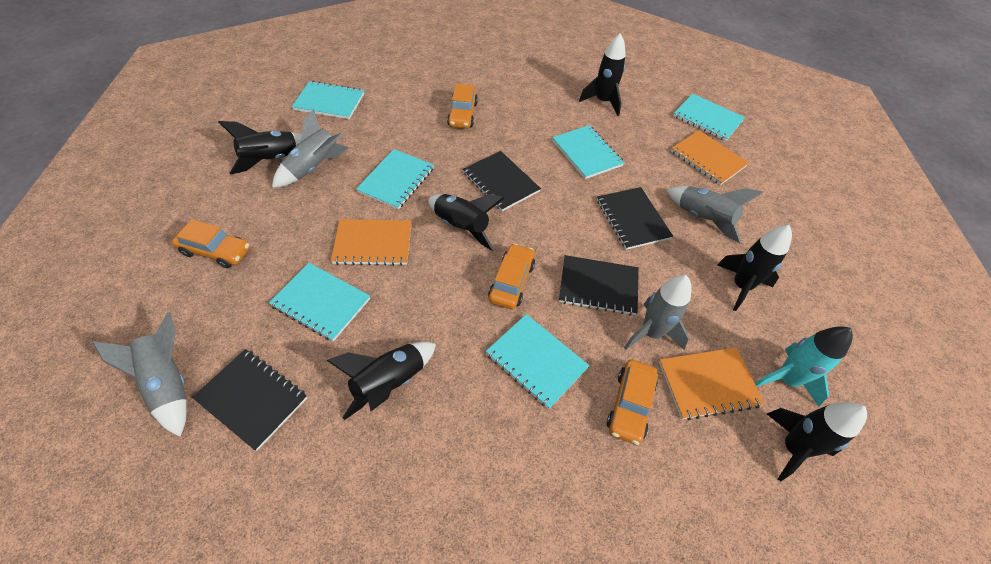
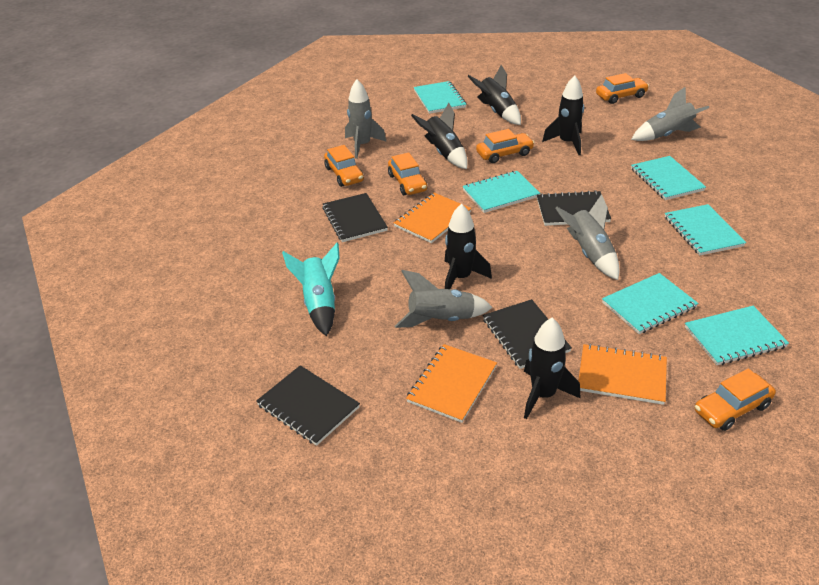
black rocket: 6 -> 5
orange car: 4 -> 5

